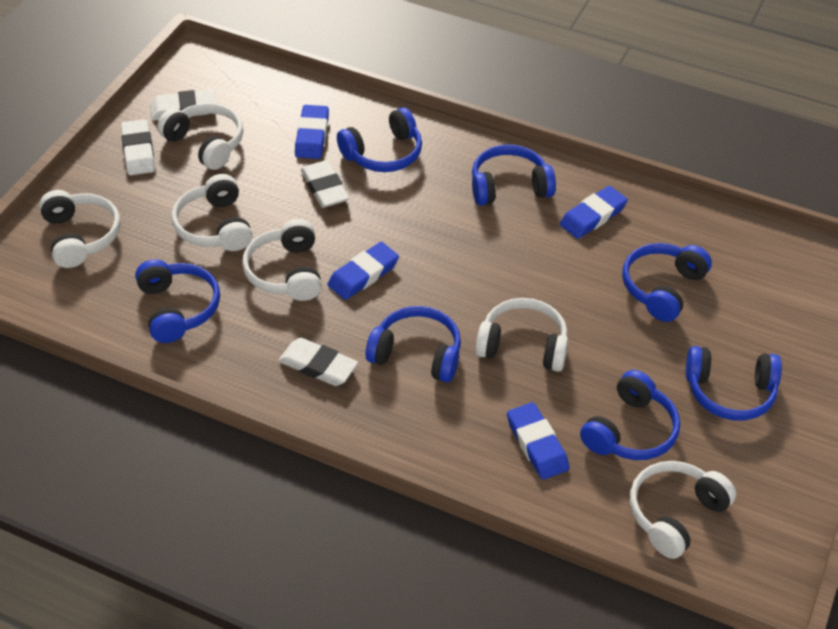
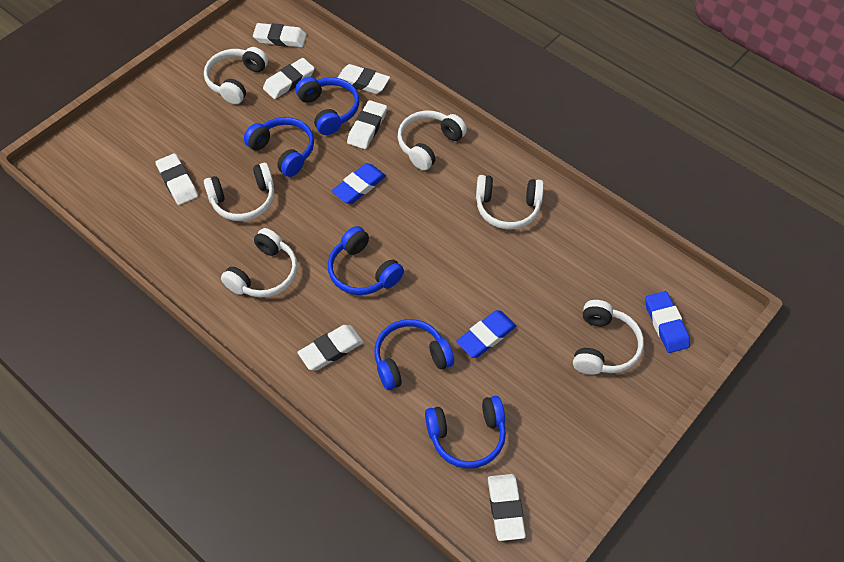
blue eraser: 4 -> 3
blue headphones: 7 -> 5
white eraser: 4 -> 7

